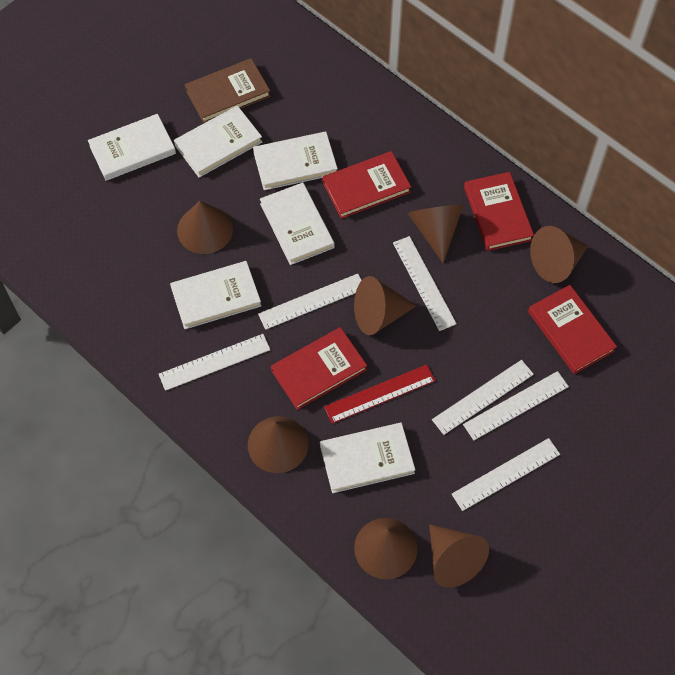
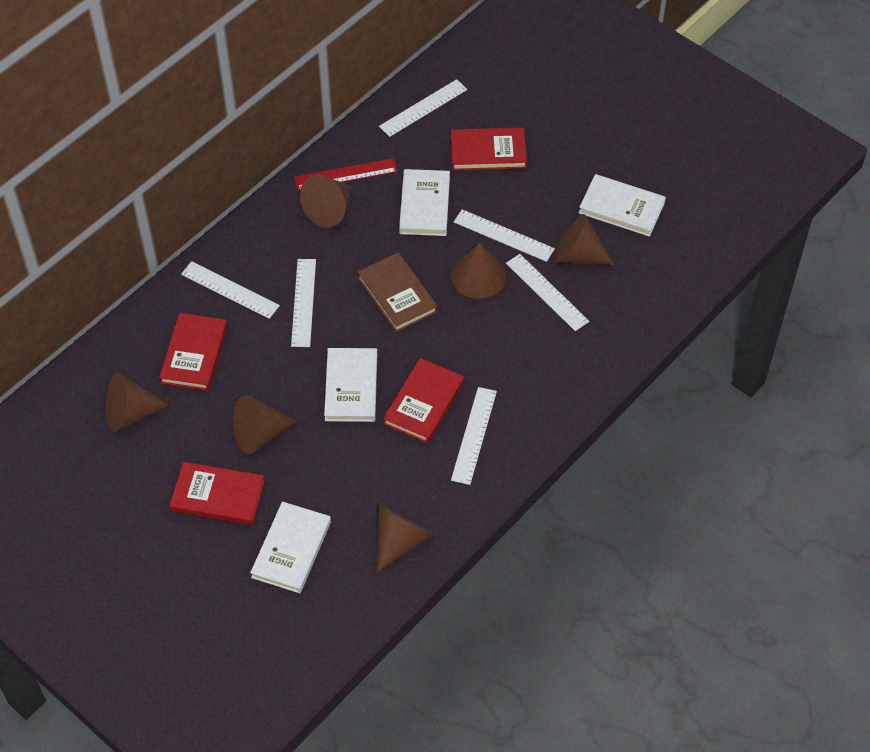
brown cone: 7 -> 6
white book: 6 -> 4

